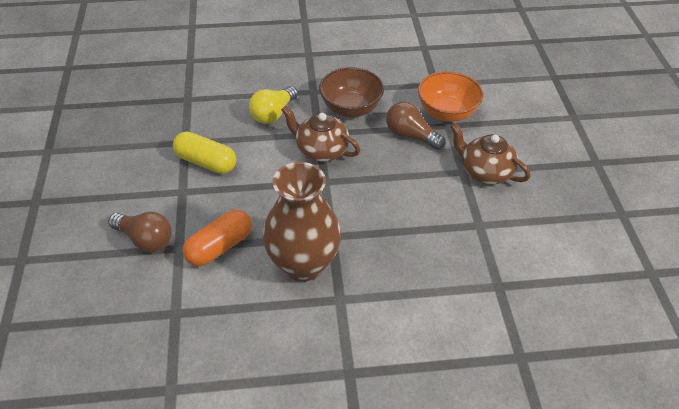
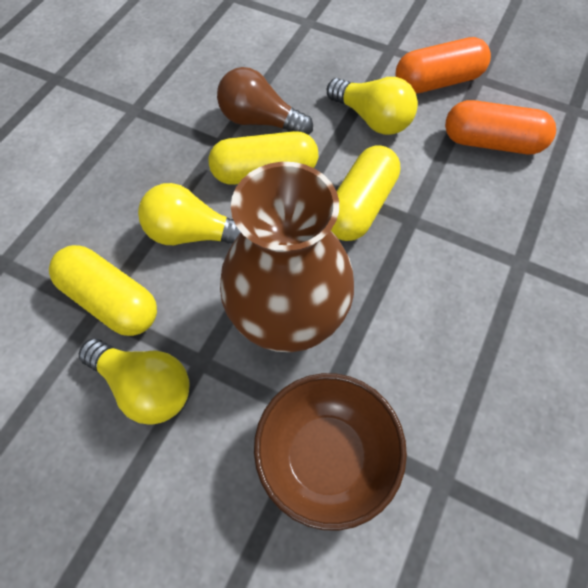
brown light bulb: 2 -> 1
brown teapot: 2 -> 0
orange bowl: 1 -> 0
orange capsule: 1 -> 2
yellow capsule: 1 -> 3
yellow light bulb: 1 -> 3

